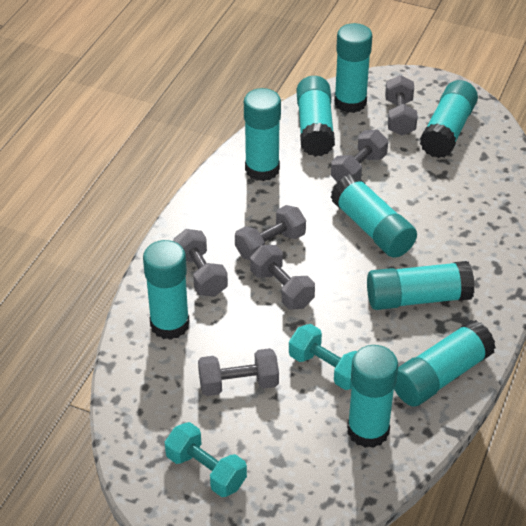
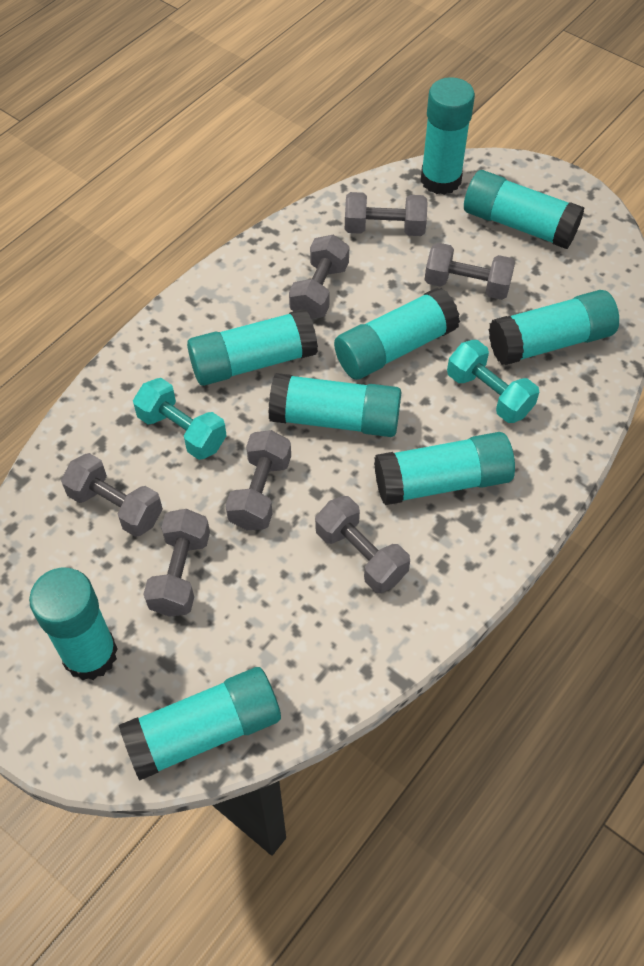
grey dumbbell: 6 -> 7

